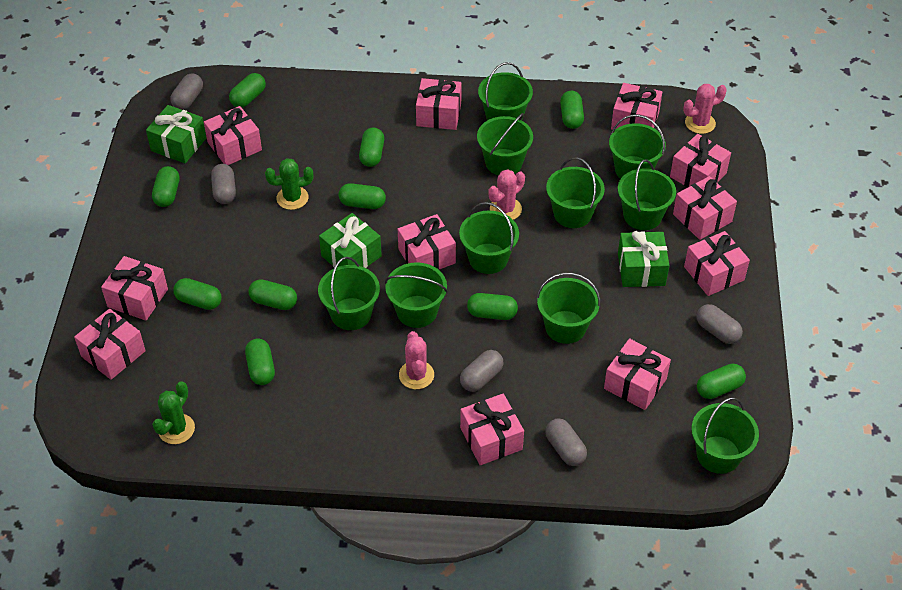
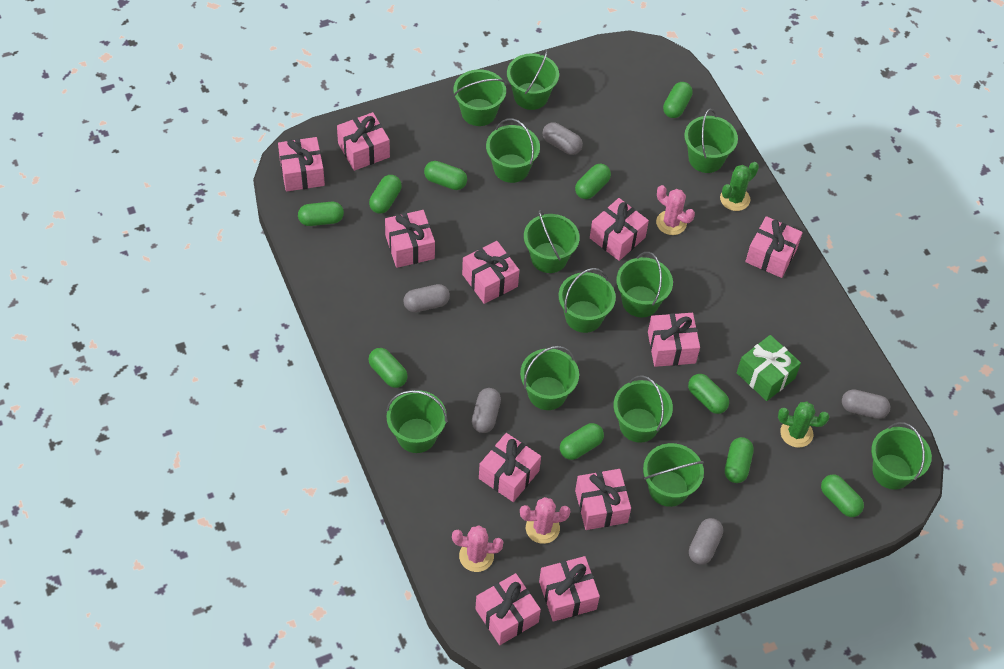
green bucket: 10 -> 12
green gift: 3 -> 1

